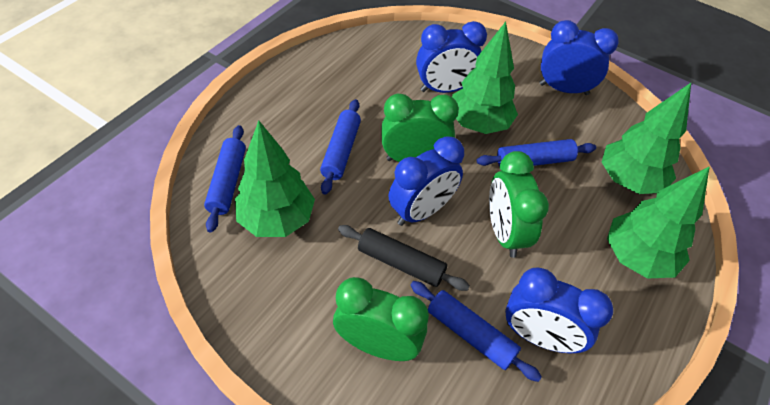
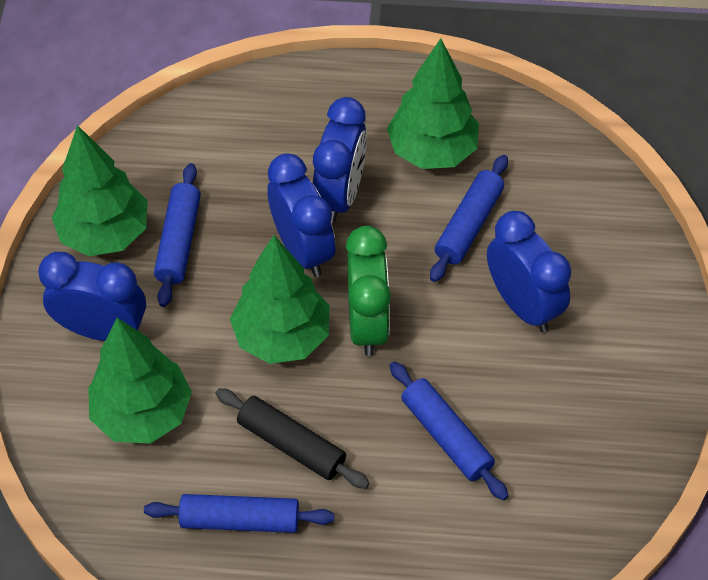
green clock: 3 -> 1

